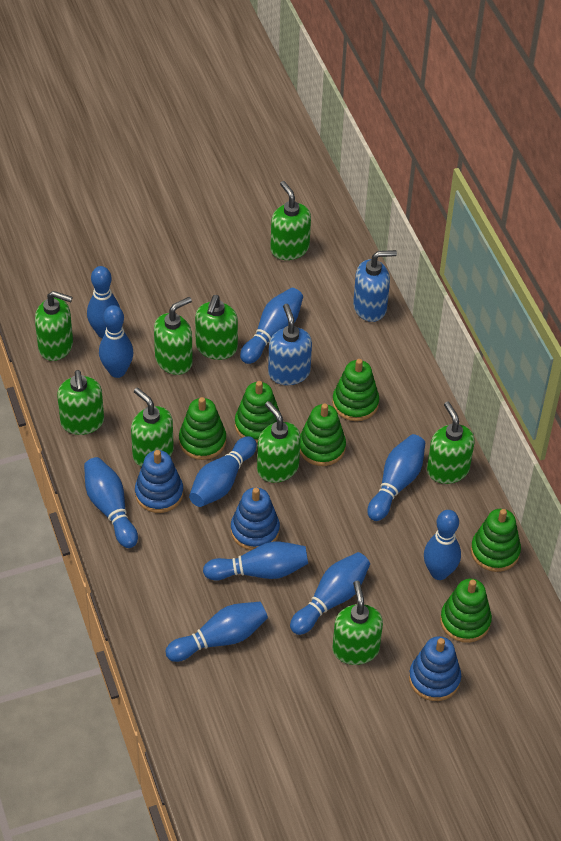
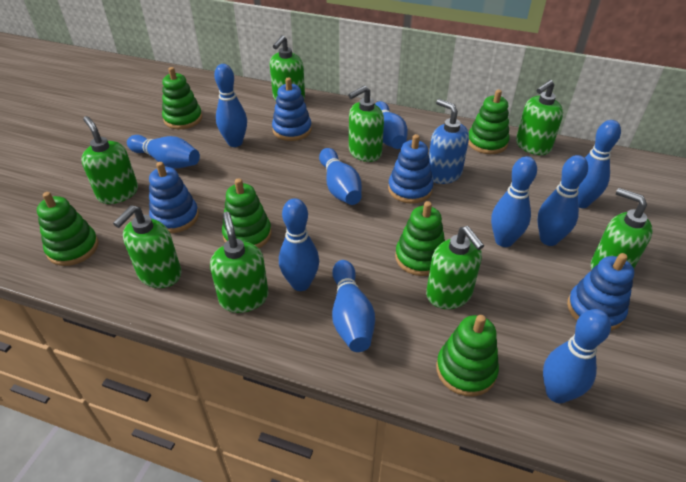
blue soap dispenser: 2 -> 1
blue stacking toy: 3 -> 4
green soap dispenser: 9 -> 8

